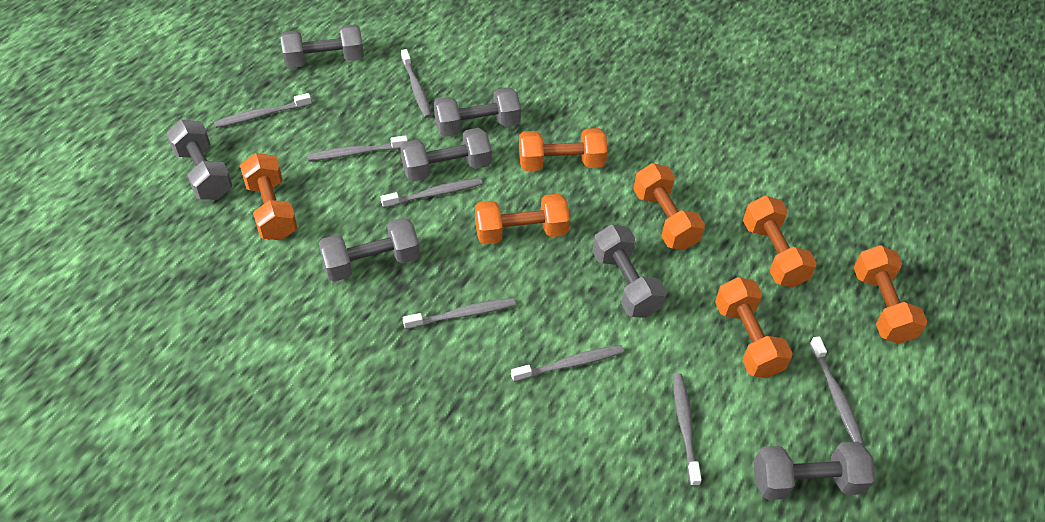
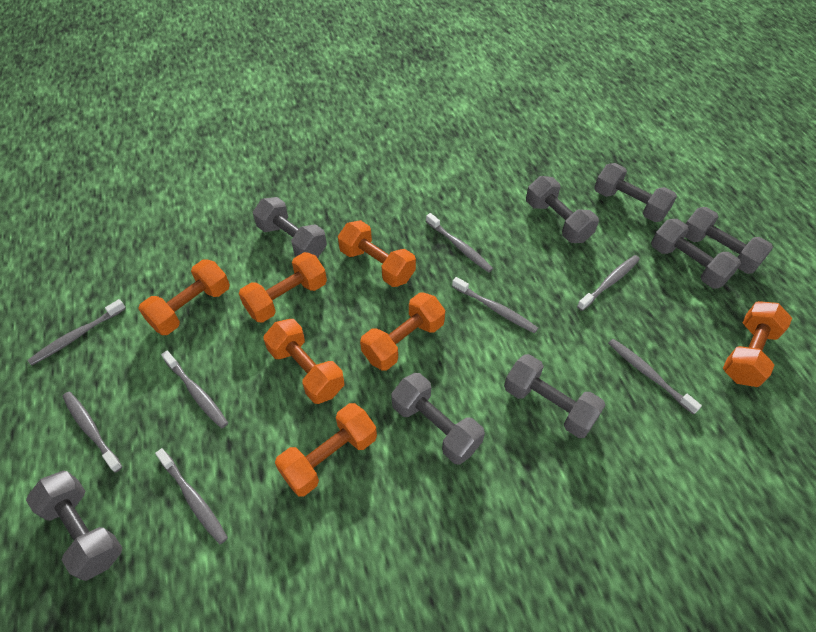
grey dumbbell: 7 -> 8

